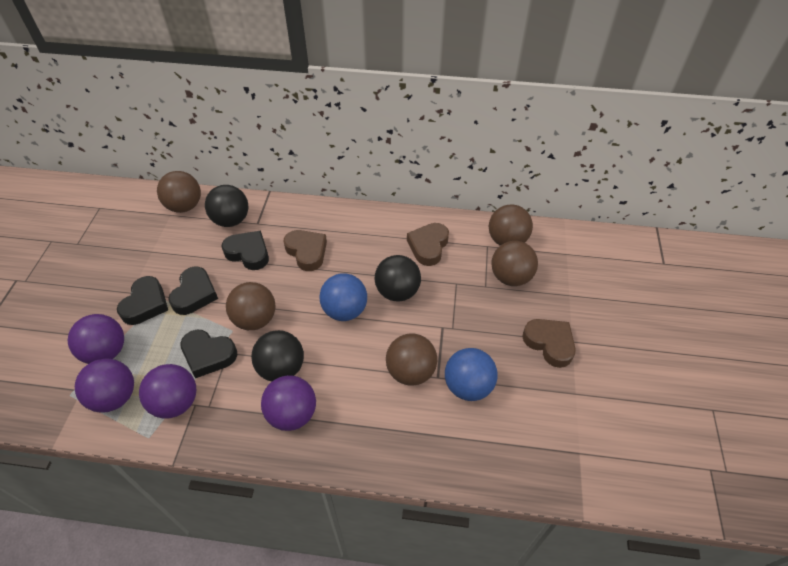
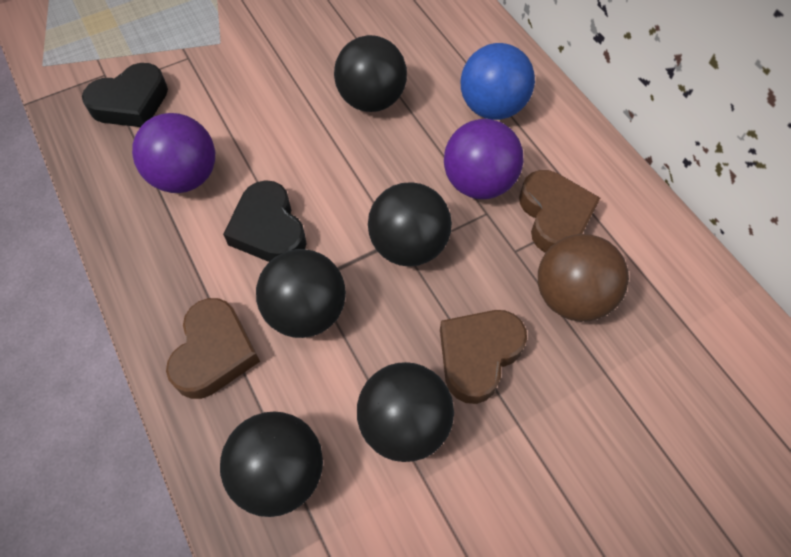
black ball: 3 -> 5
black heart: 4 -> 2
blue ball: 2 -> 1
brown ball: 5 -> 1
purple ball: 4 -> 2

